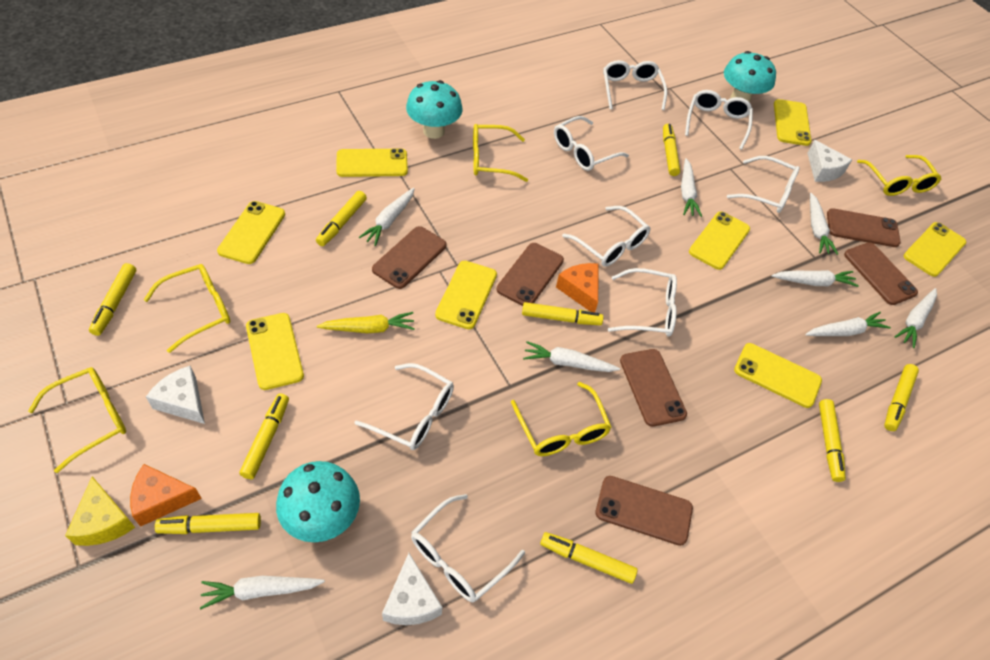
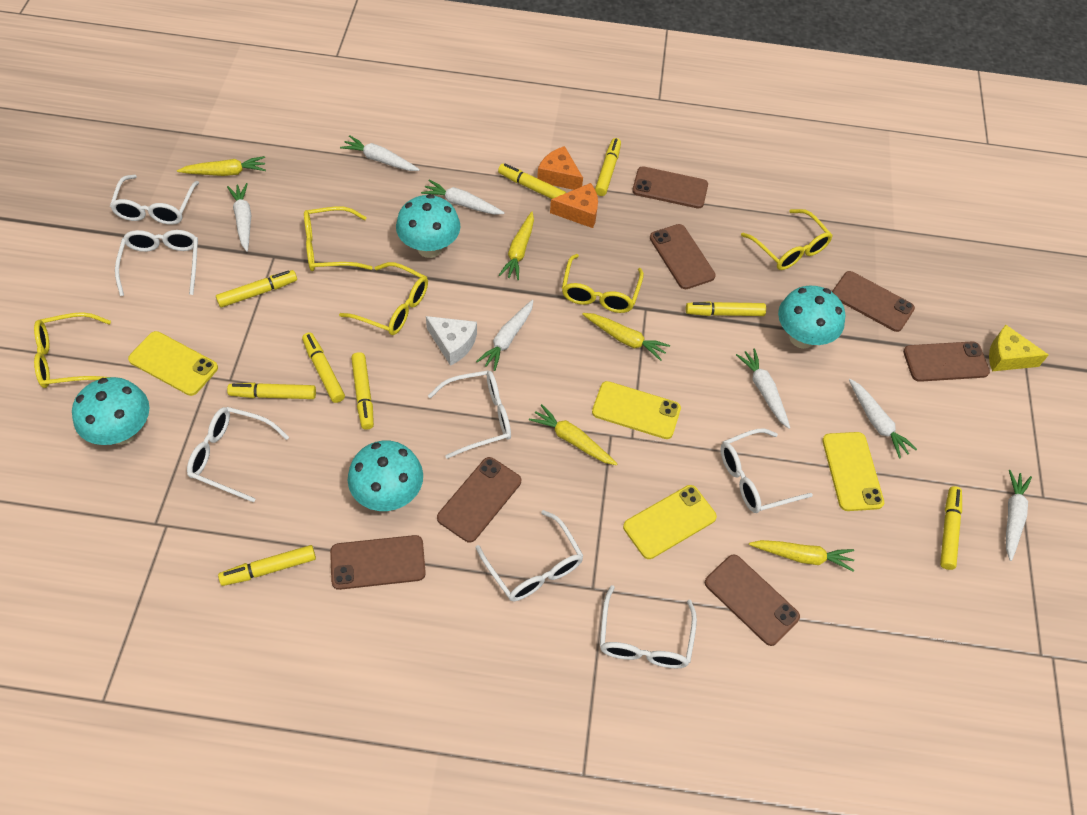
brown phone: 6 -> 7
turquoise mushroom: 3 -> 4
white carrot: 8 -> 7
white cheese: 3 -> 1
white glasses: 8 -> 7
yellow carrot: 1 -> 5
yellow phone: 8 -> 4

